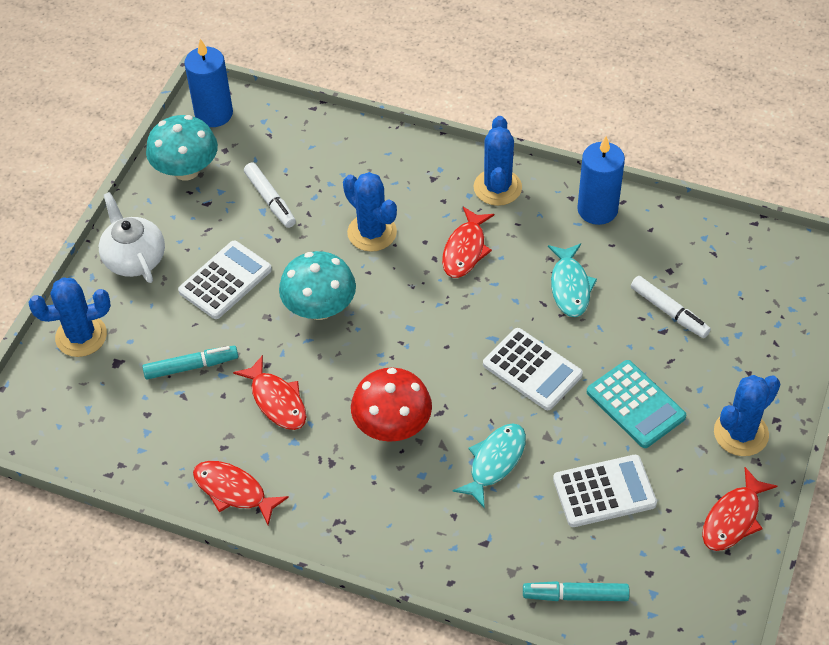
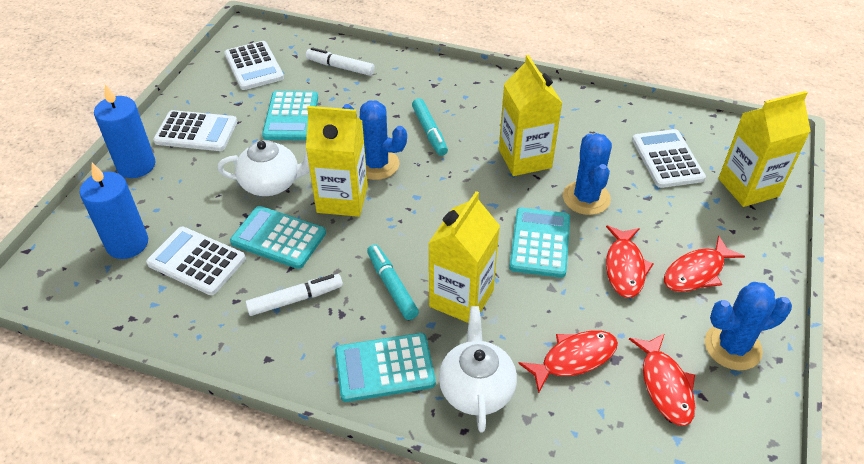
blue cactus: 4 -> 3
red mushroom: 1 -> 0
turquoise calculator: 1 -> 4
turquoise fish: 2 -> 0
turquoise mushroom: 2 -> 0
white calculator: 3 -> 4
white teapot: 1 -> 2
yellow carton: 0 -> 4

